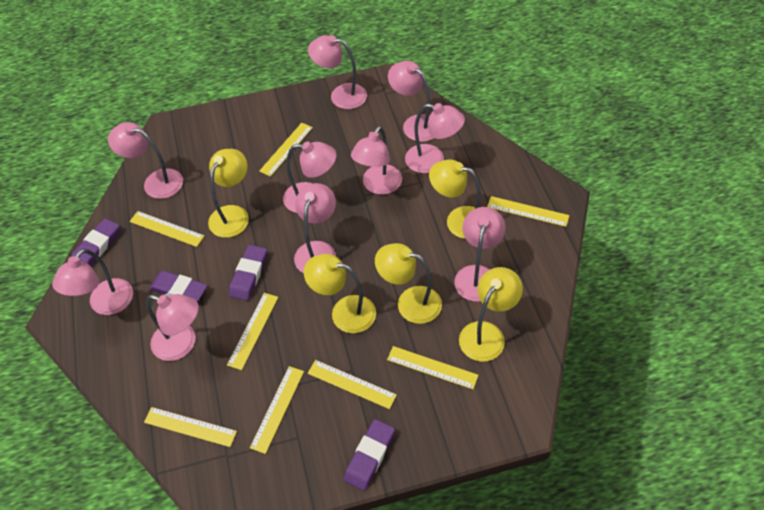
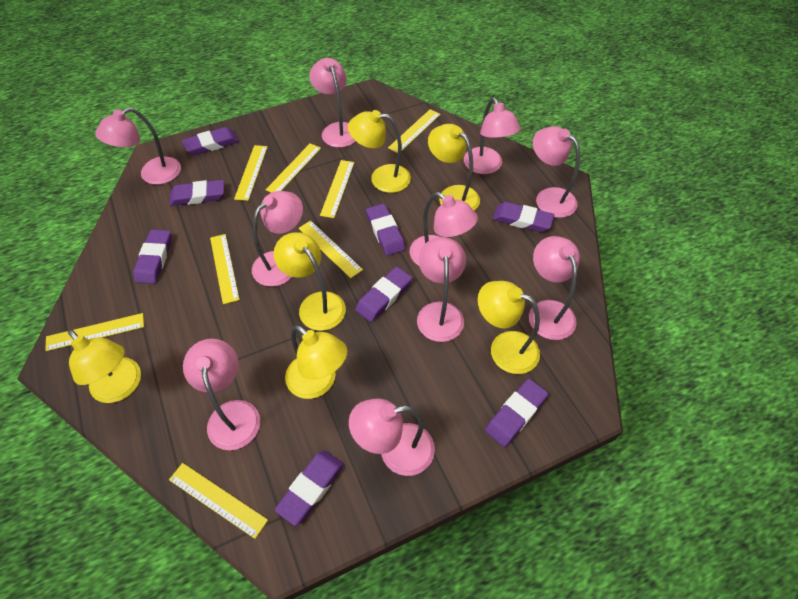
purple eraser: 4 -> 8
yellow lamp: 5 -> 6

